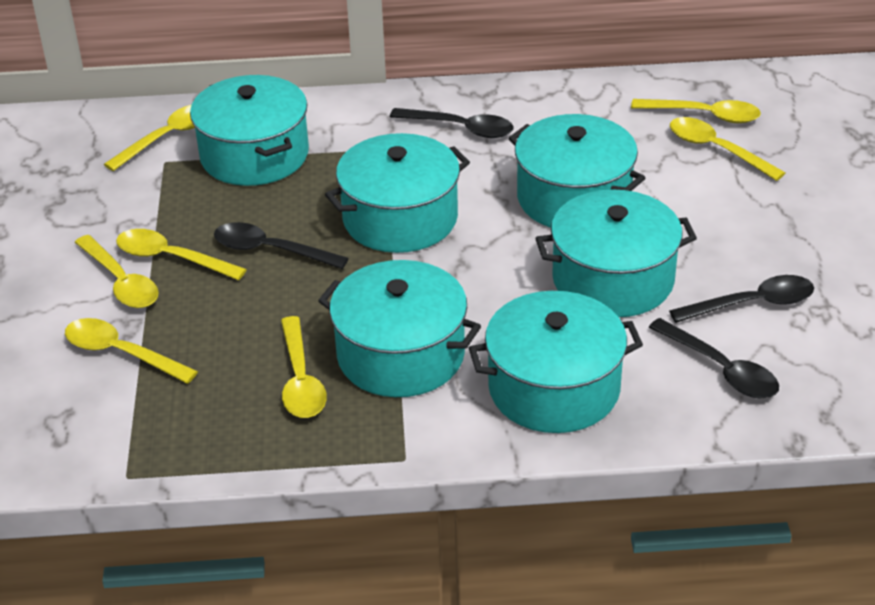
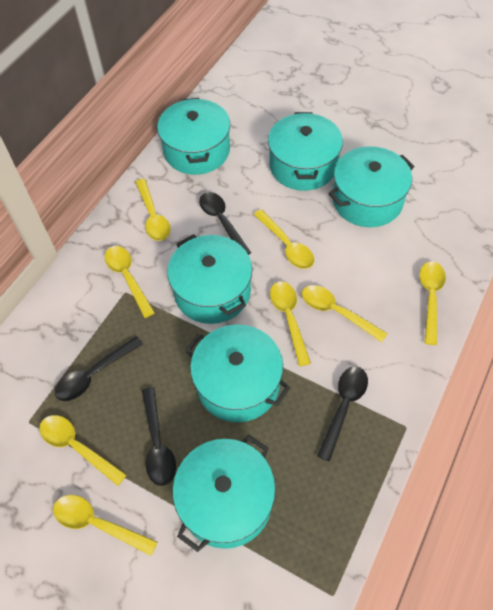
yellow spoon: 7 -> 8

